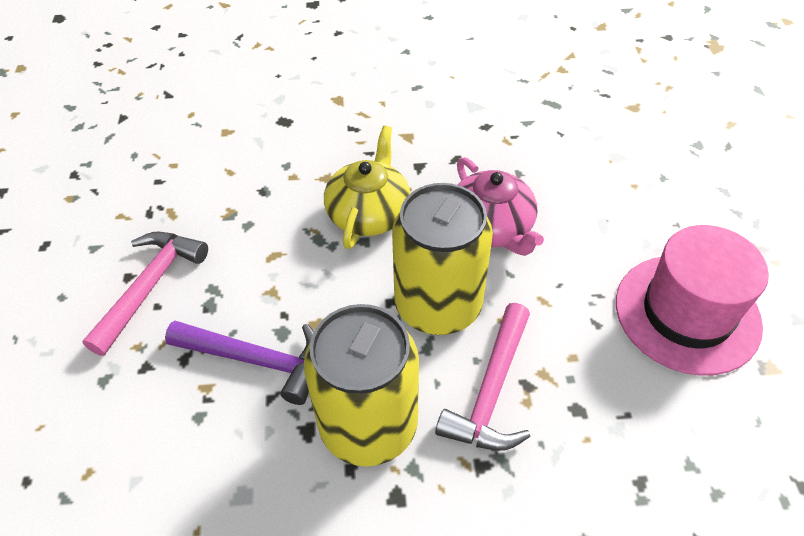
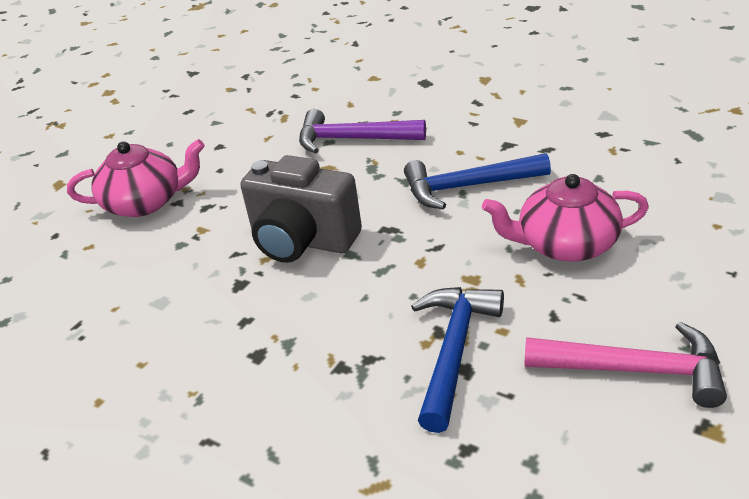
blue hammer: 0 -> 2
grey camera: 0 -> 1
pink hammer: 2 -> 1
pink hat: 1 -> 0
pink teapot: 1 -> 2
yellow can: 2 -> 0
yellow teapot: 1 -> 0

